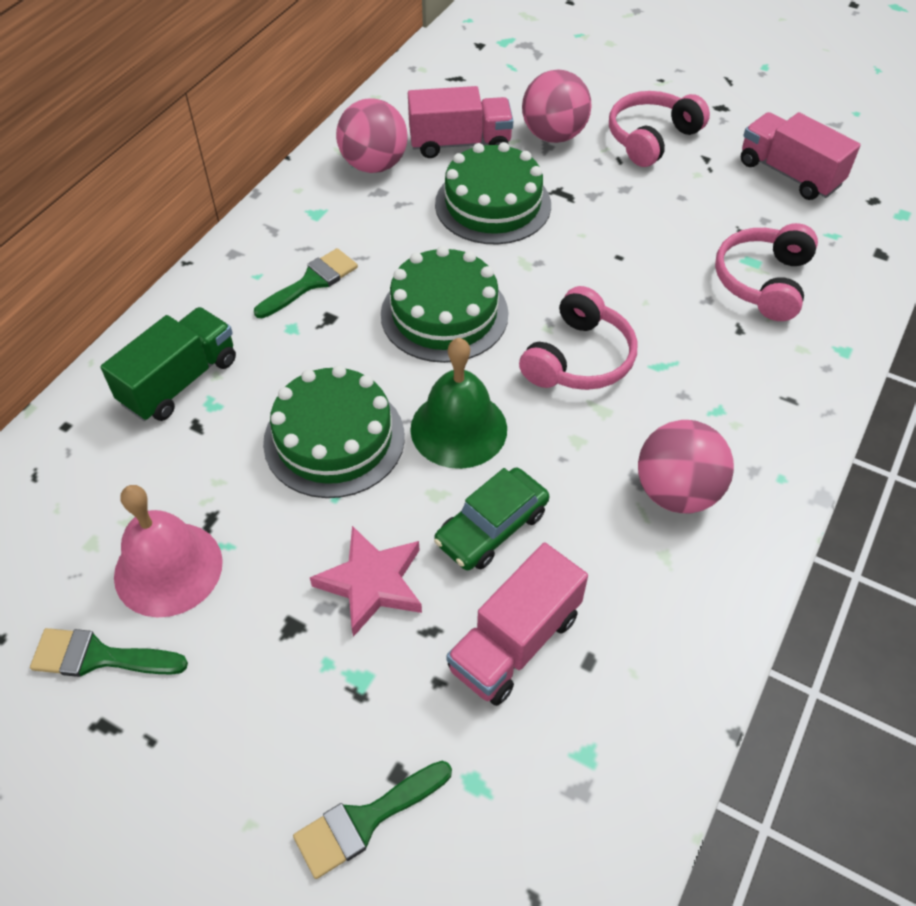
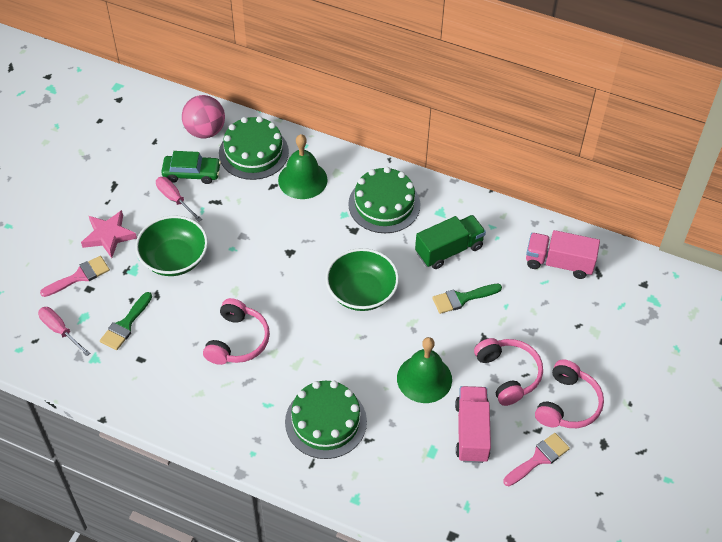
green bell: 1 -> 2
green bowl: 0 -> 2
green brush: 3 -> 2
pink ball: 3 -> 1
pink bell: 1 -> 0
pink brush: 0 -> 2
pink screwdriver: 0 -> 2
pink truck: 3 -> 2

